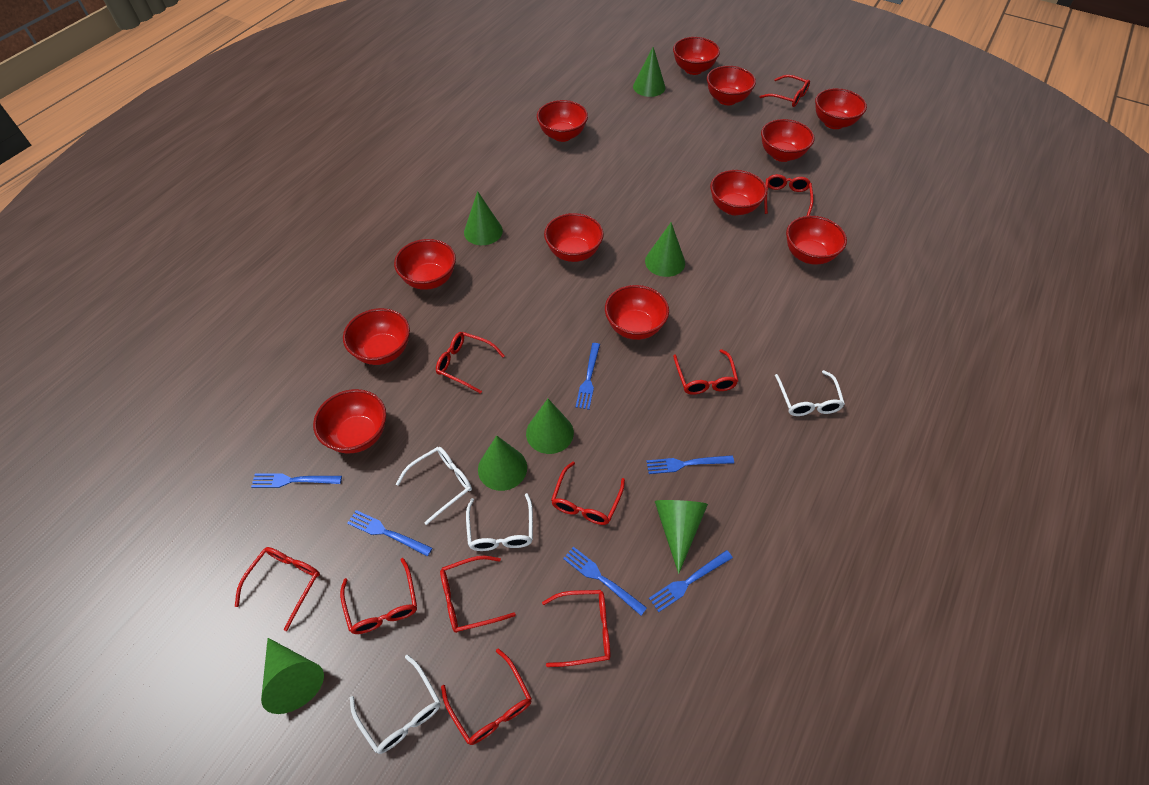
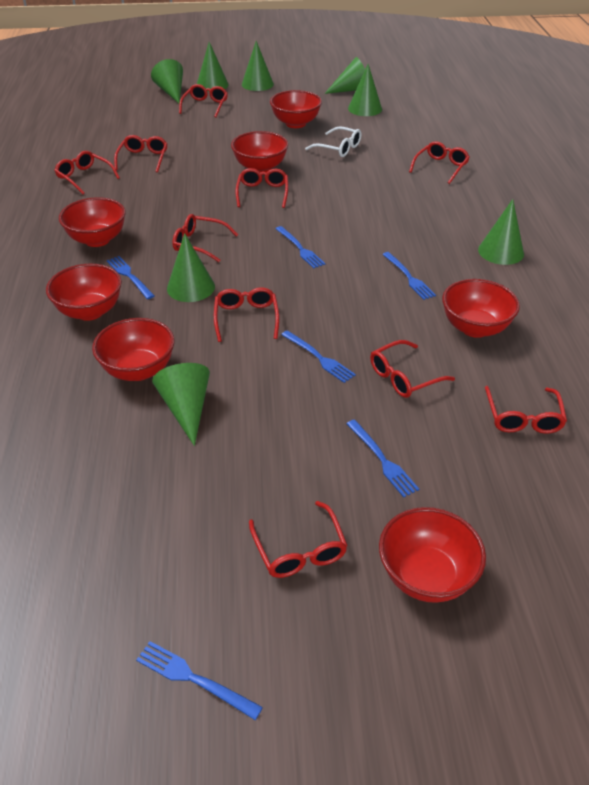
green cone: 7 -> 8
red bowl: 12 -> 7
white glasses: 4 -> 1

